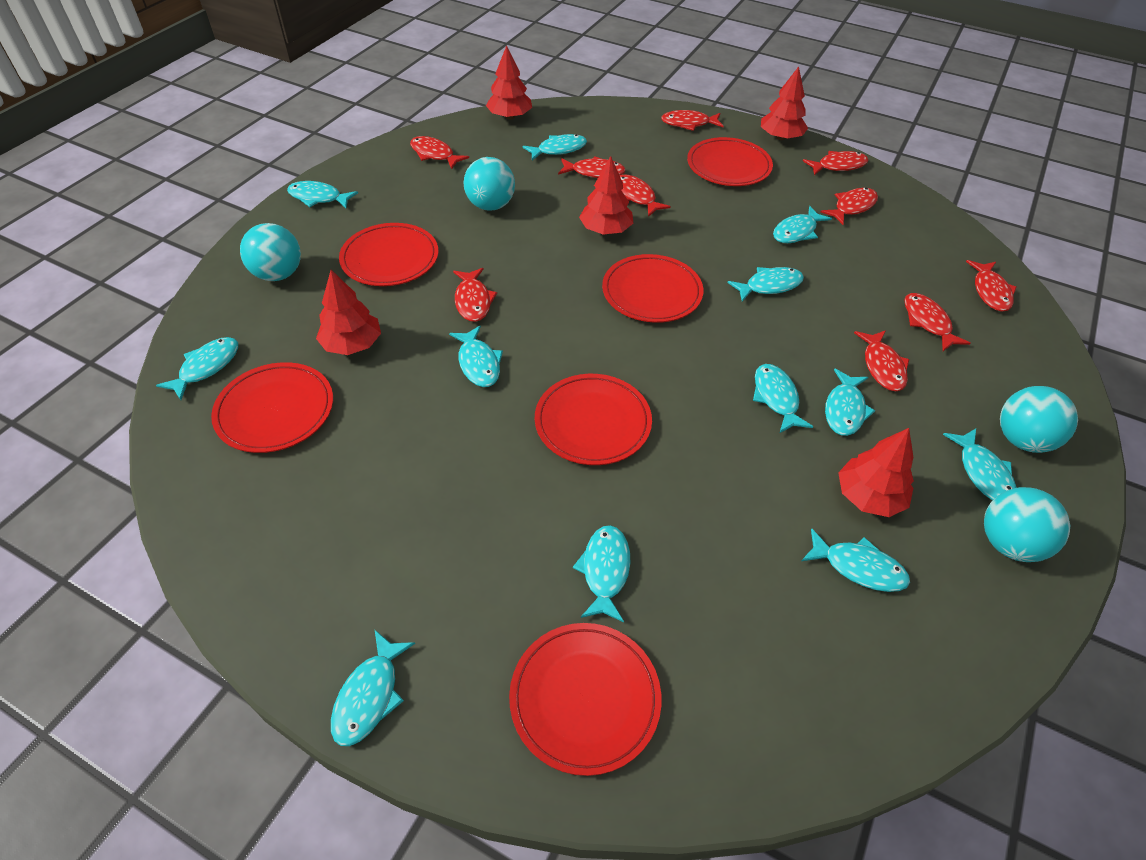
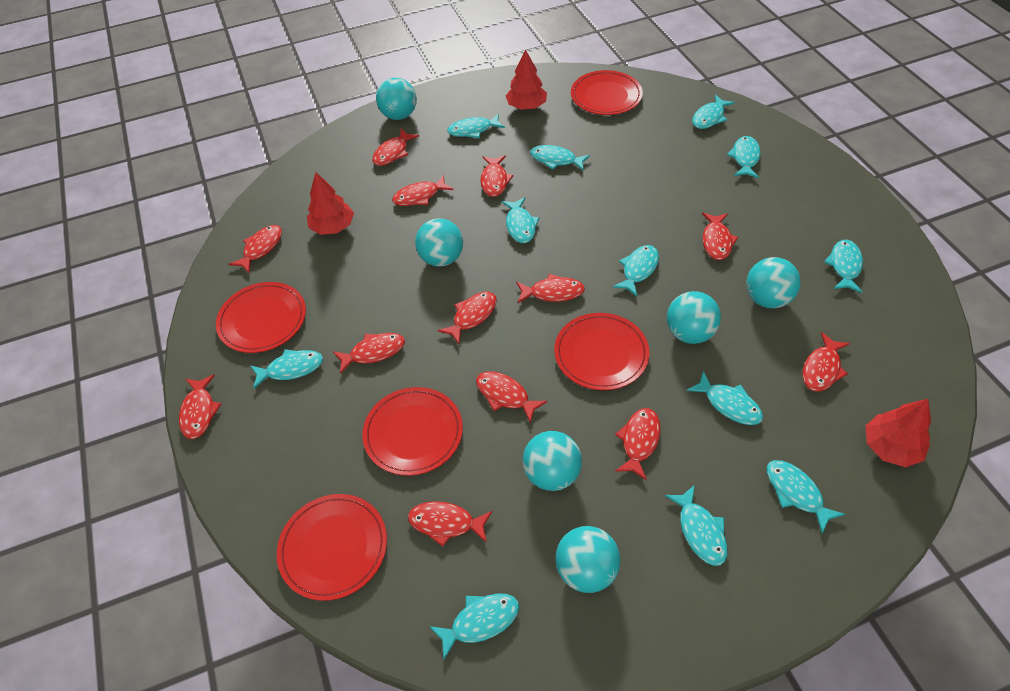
red fish: 10 -> 13
red plate: 6 -> 5
red tree: 5 -> 3
turquoise ball: 4 -> 6

